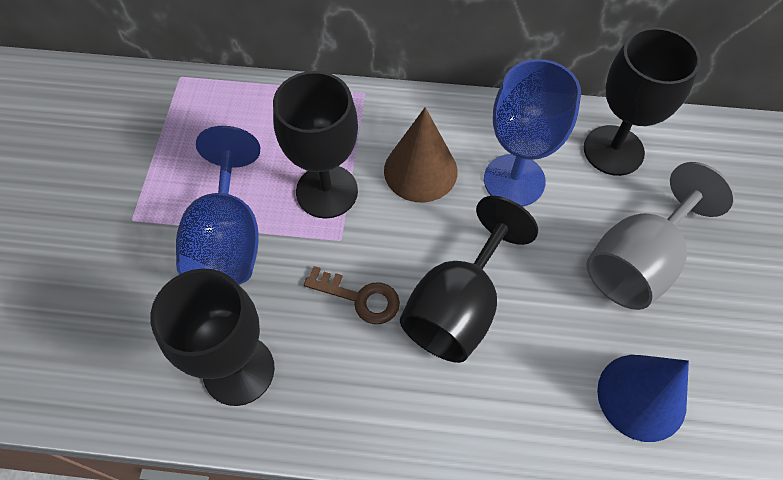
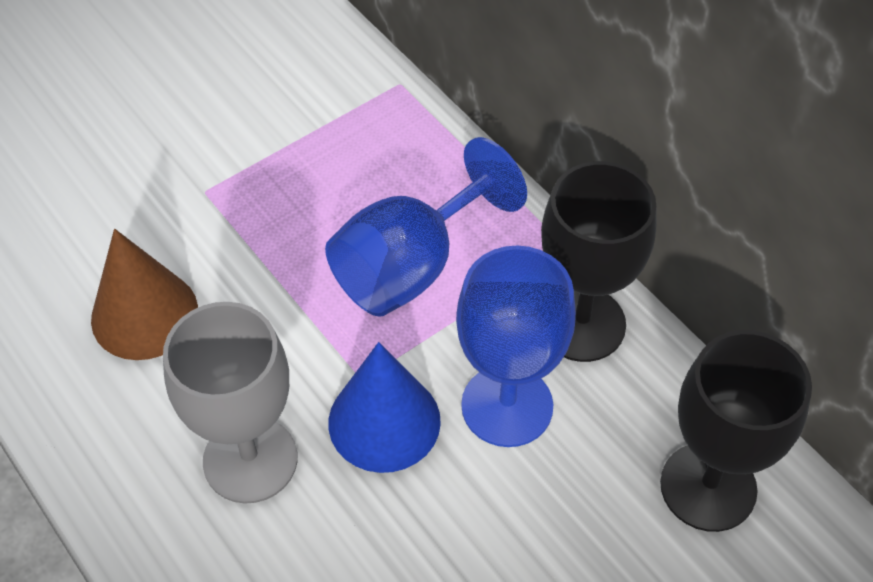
black goblet: 4 -> 2
brown key: 1 -> 0

